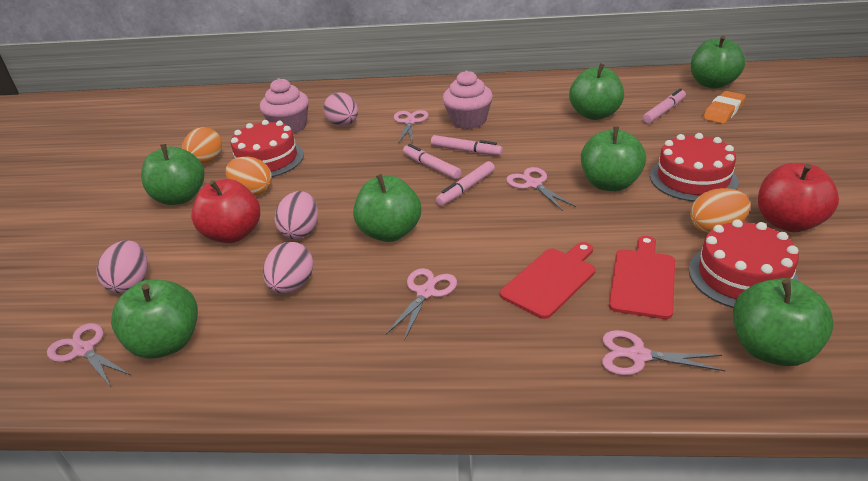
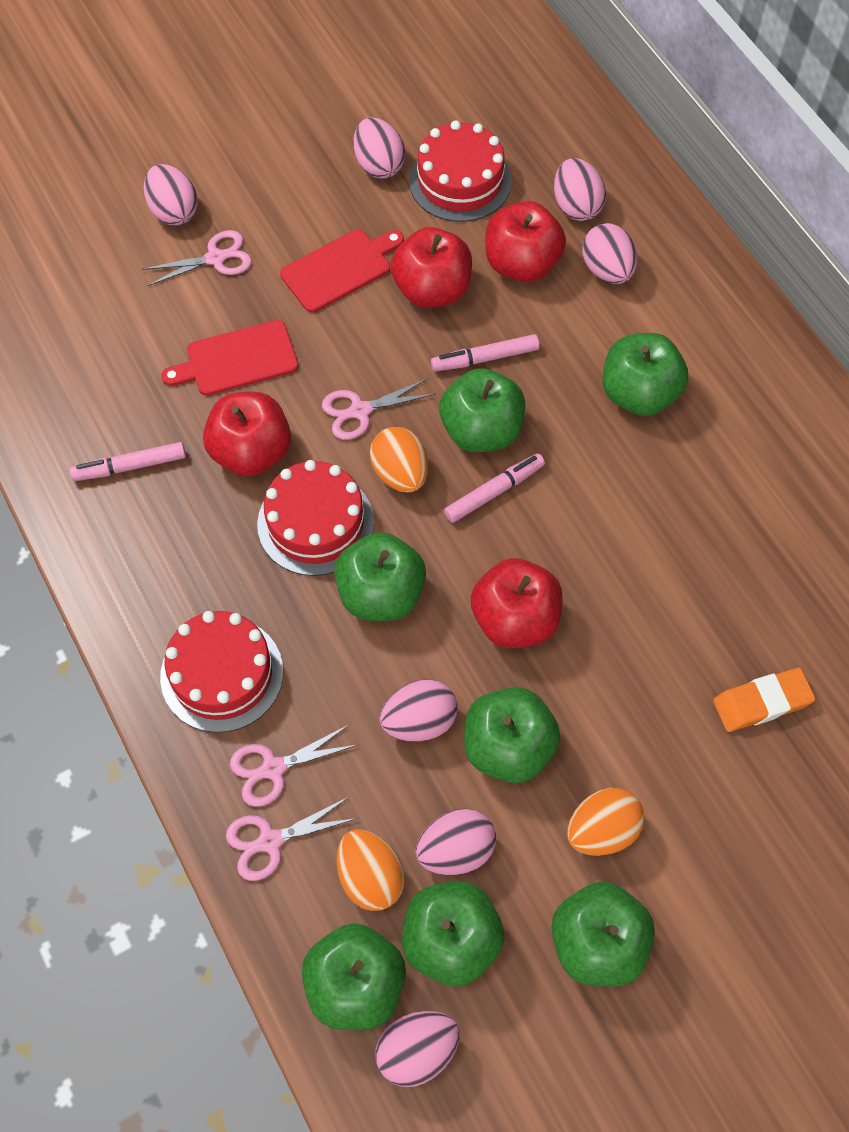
pink cupcake: 2 -> 0
pink egg: 4 -> 7
pink marker: 4 -> 3
pink scissors: 5 -> 4
red apple: 2 -> 4

